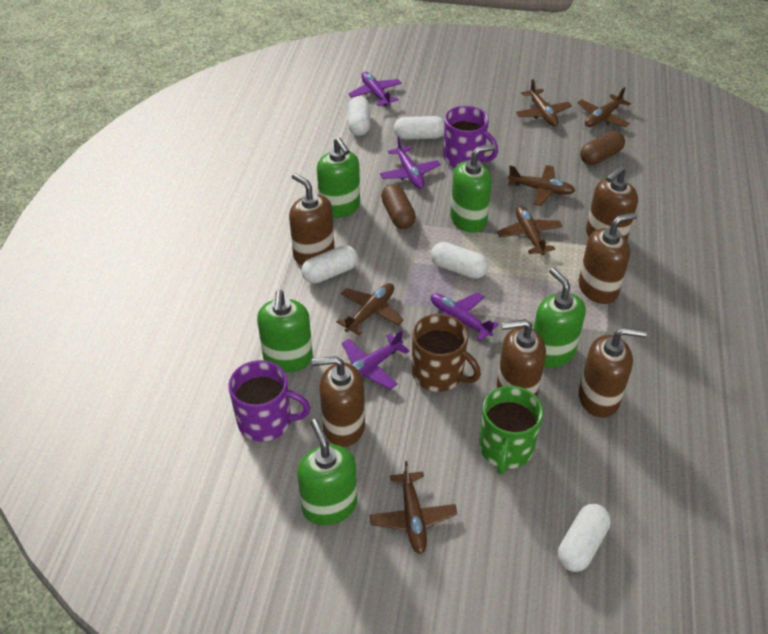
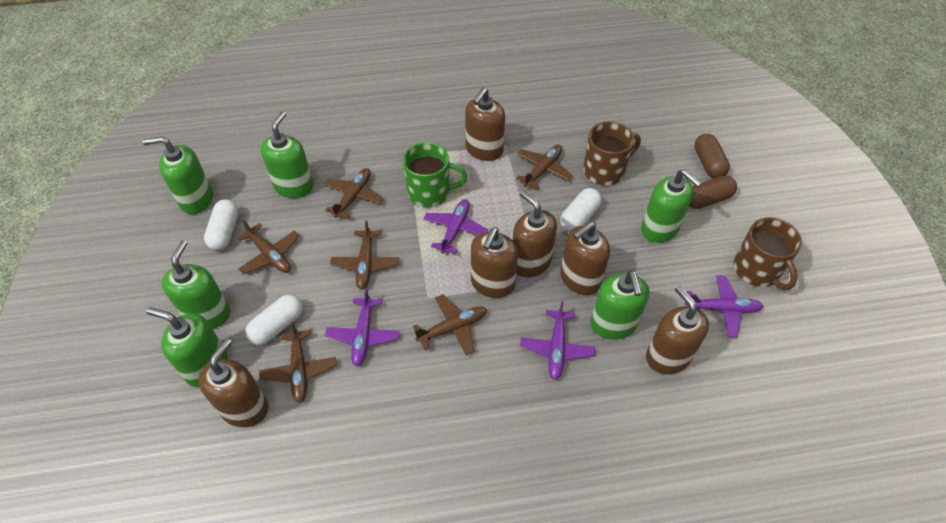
brown mug: 1 -> 2
green soap dispenser: 5 -> 6
purple mug: 2 -> 0
white capsule: 5 -> 3

